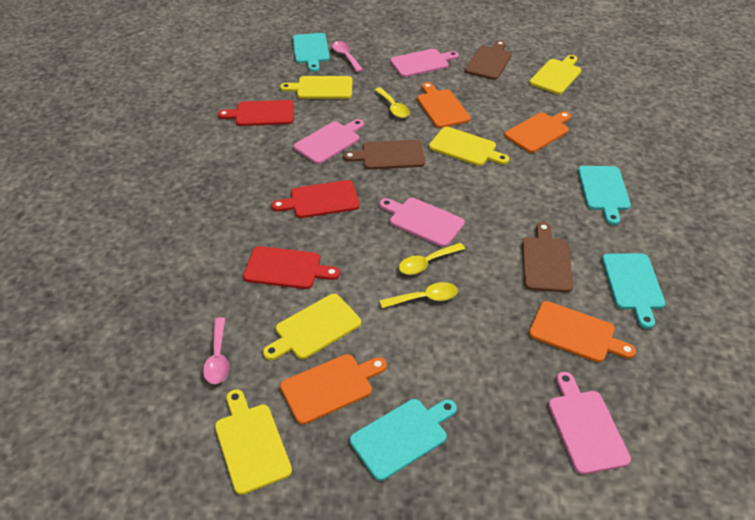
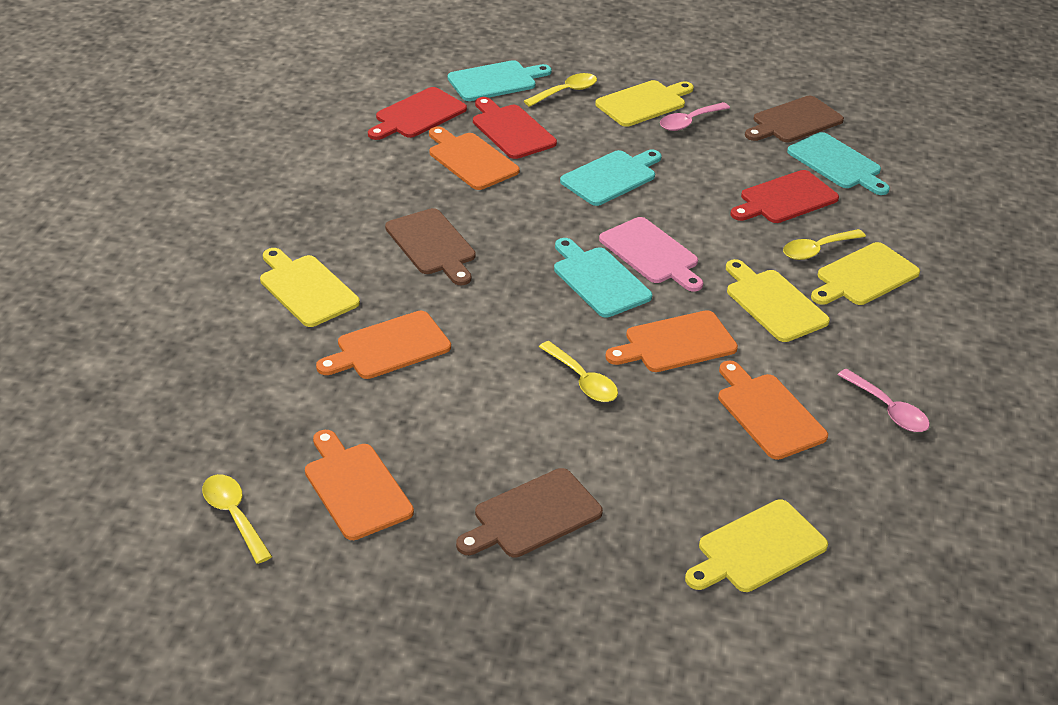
orange cutting board: 4 -> 5
pink cutting board: 4 -> 1
yellow spoon: 3 -> 4

